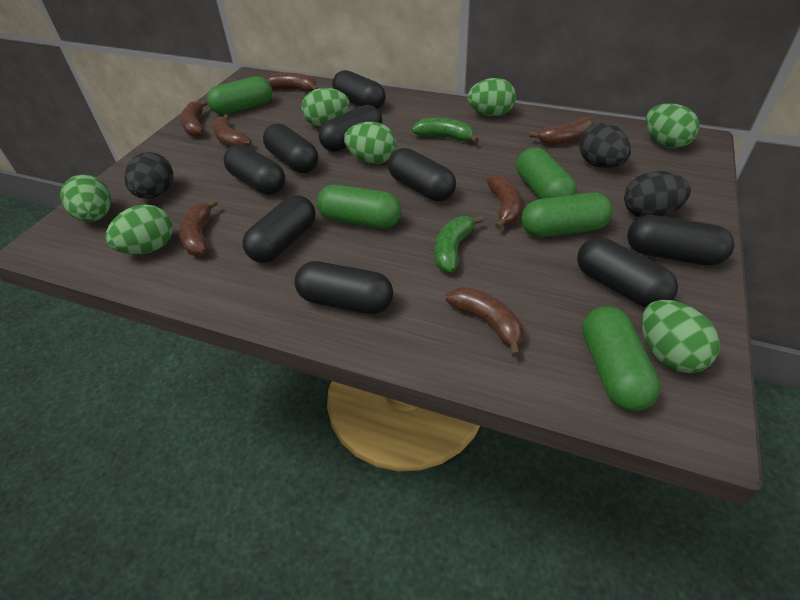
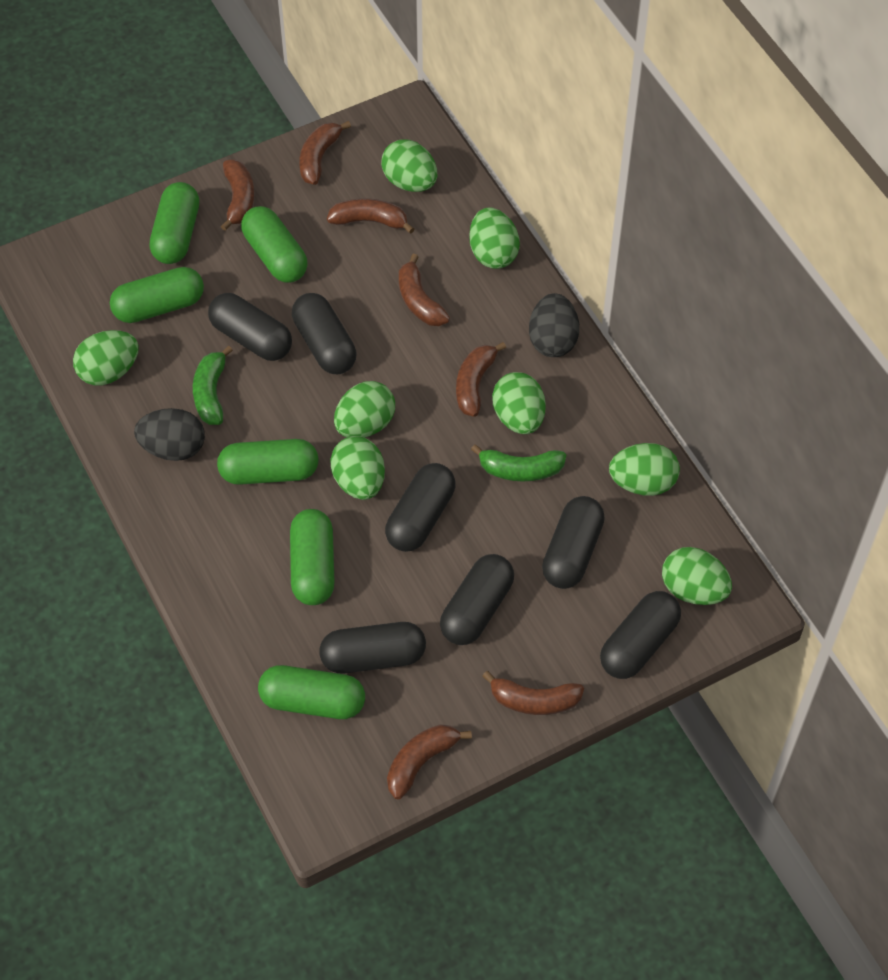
black capsule: 9 -> 7
black egg: 3 -> 2
green capsule: 5 -> 6
green egg: 7 -> 8

